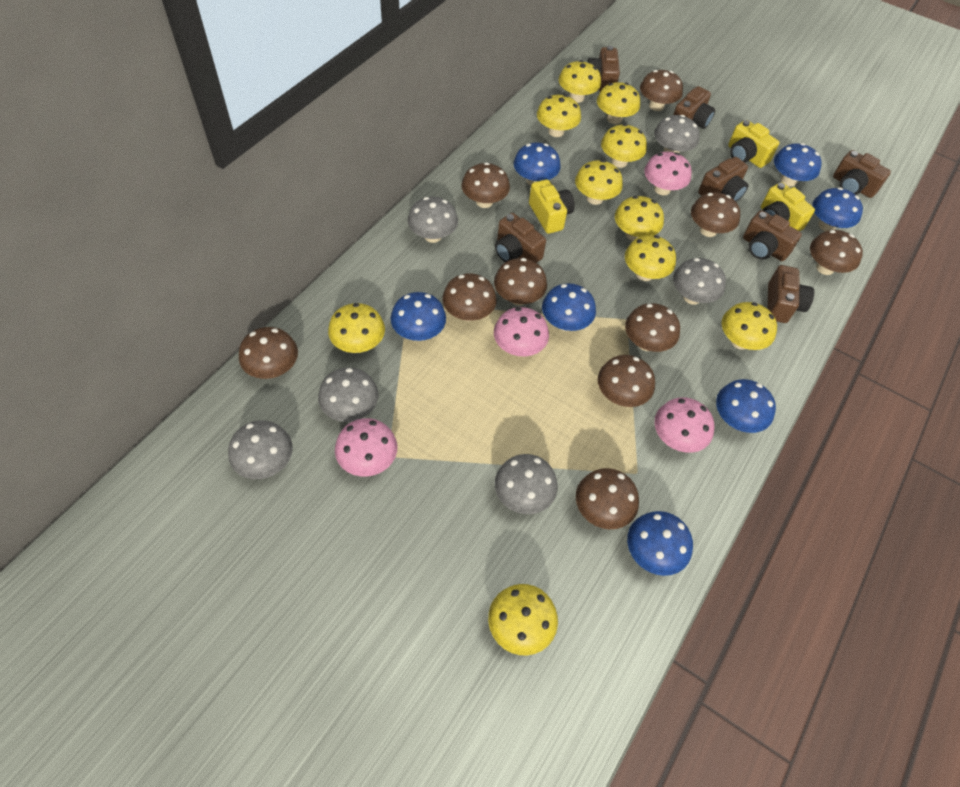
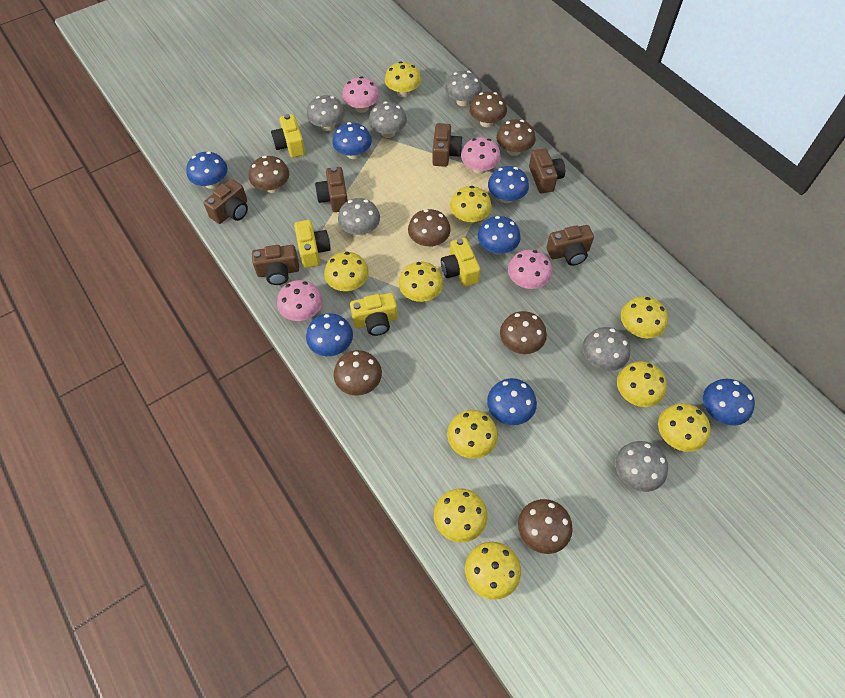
brown camera: 7 -> 6
brown mushroom: 10 -> 7
yellow camera: 3 -> 4

